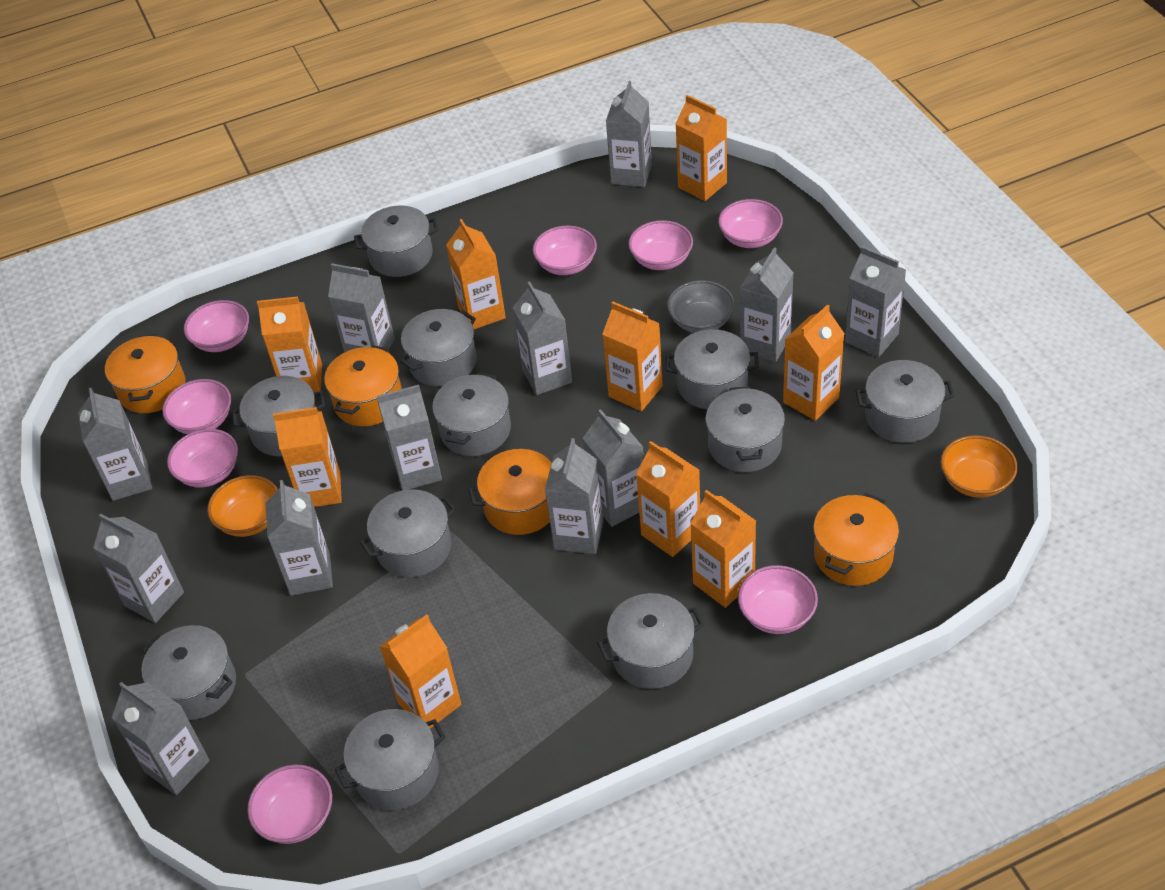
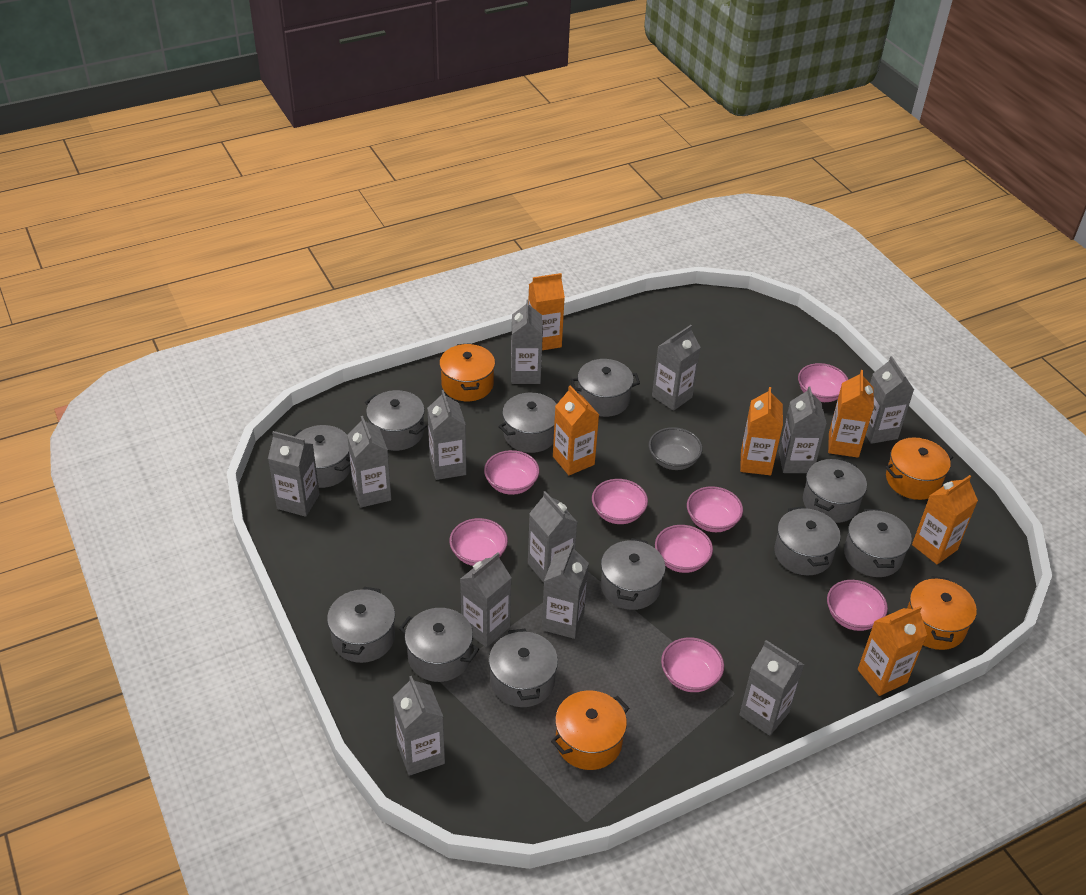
orange bowl: 2 -> 0
orange carton: 9 -> 6

